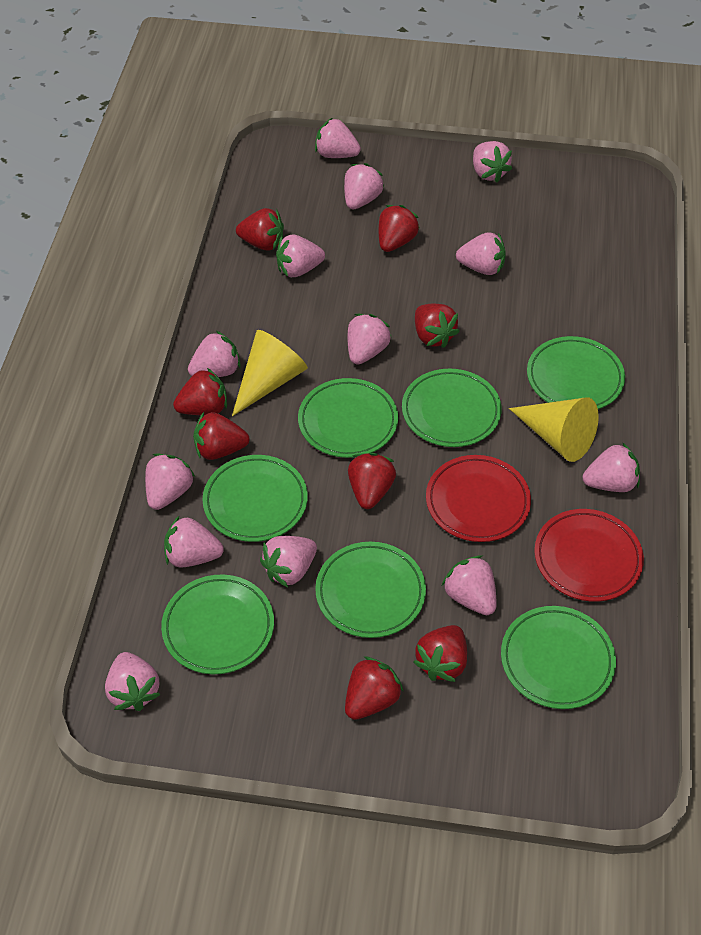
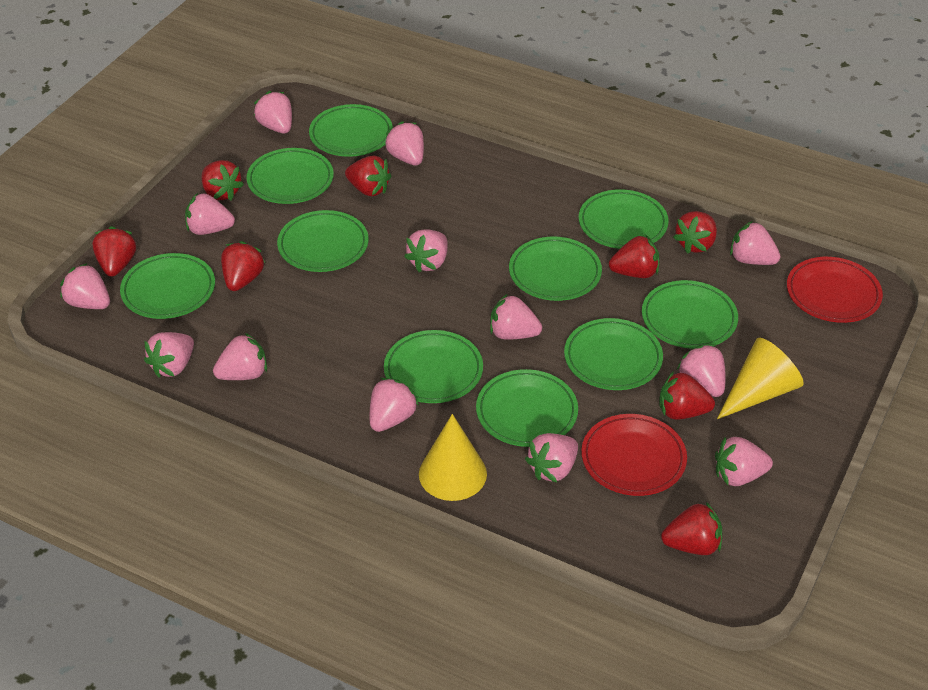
green plate: 7 -> 10

